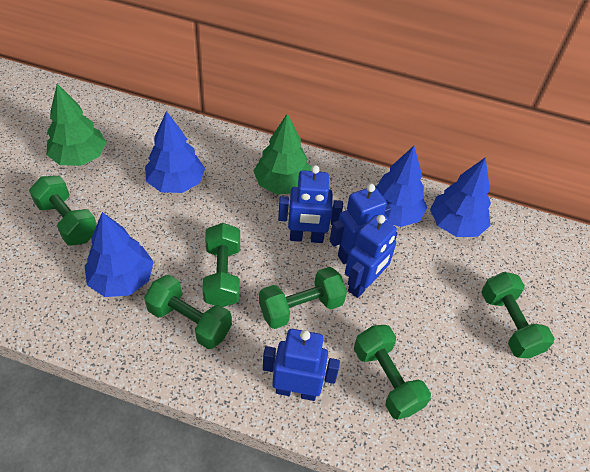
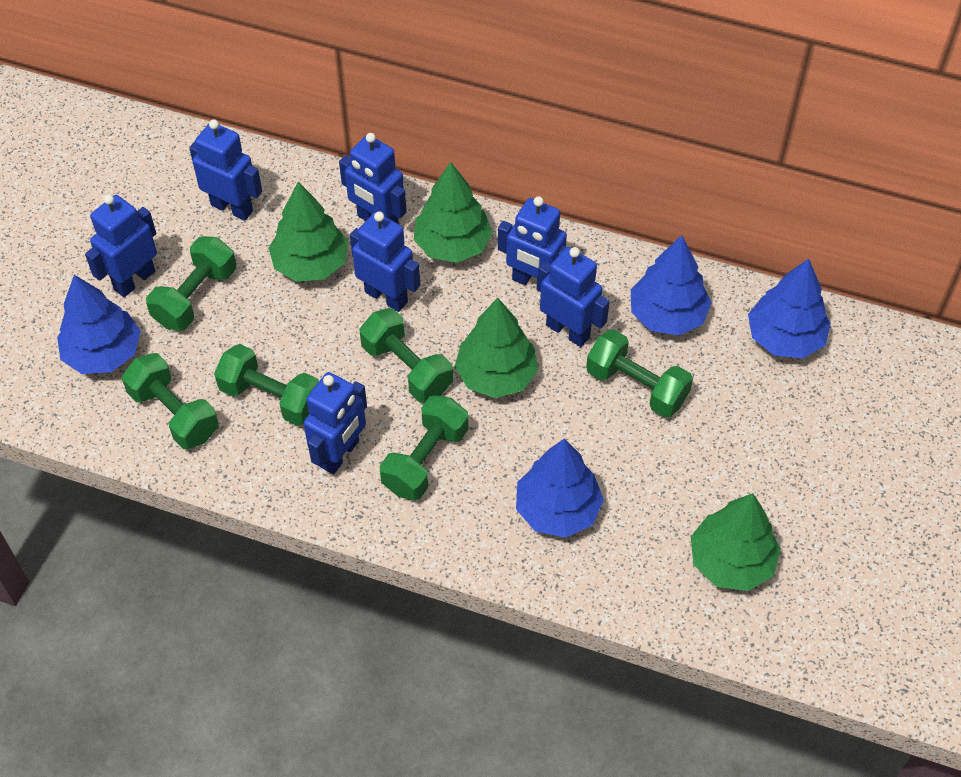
blue robot: 4 -> 7
green tree: 2 -> 4

